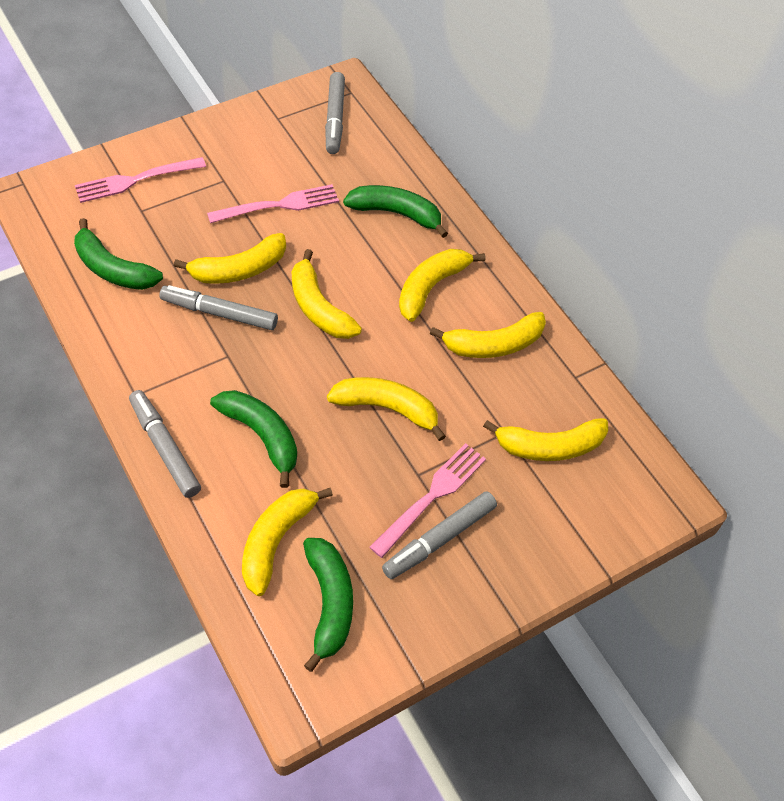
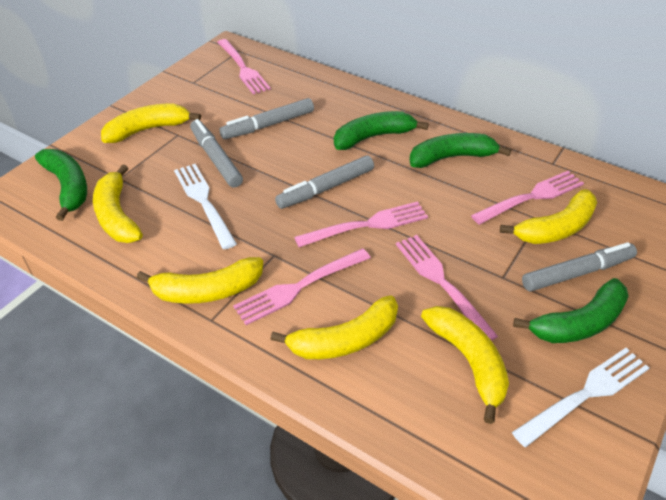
pink fork: 3 -> 5
white fork: 0 -> 2
yellow banana: 7 -> 6

